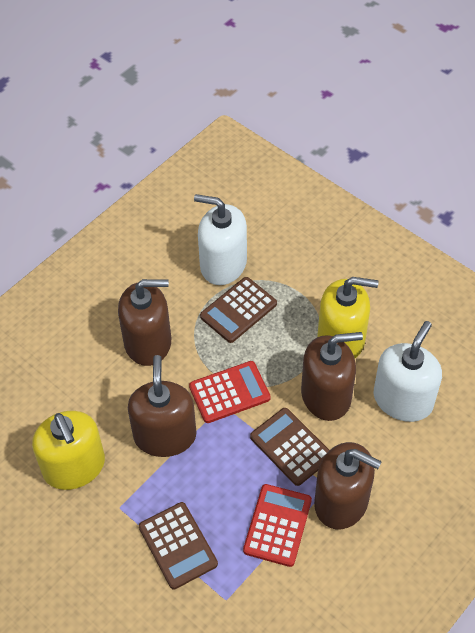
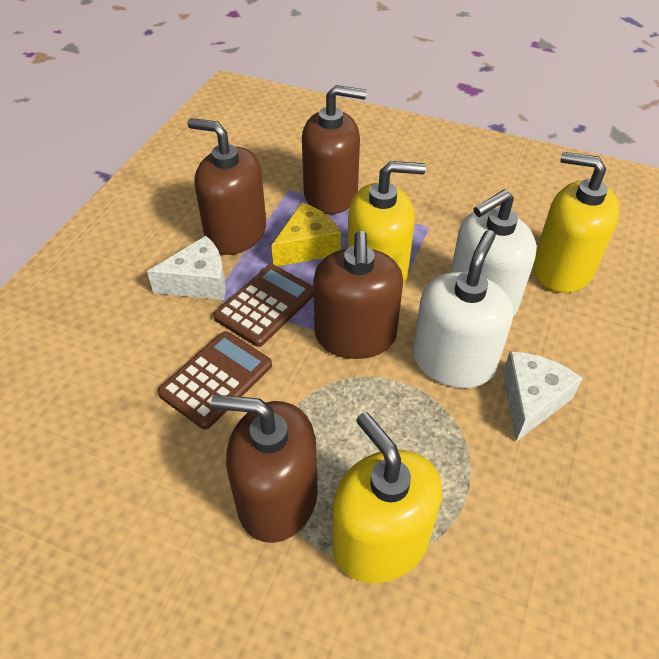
brown calculator: 3 -> 2
red calculator: 2 -> 0
white cheese: 0 -> 2
yellow cheese: 0 -> 1
yellow soap dispenser: 2 -> 3

